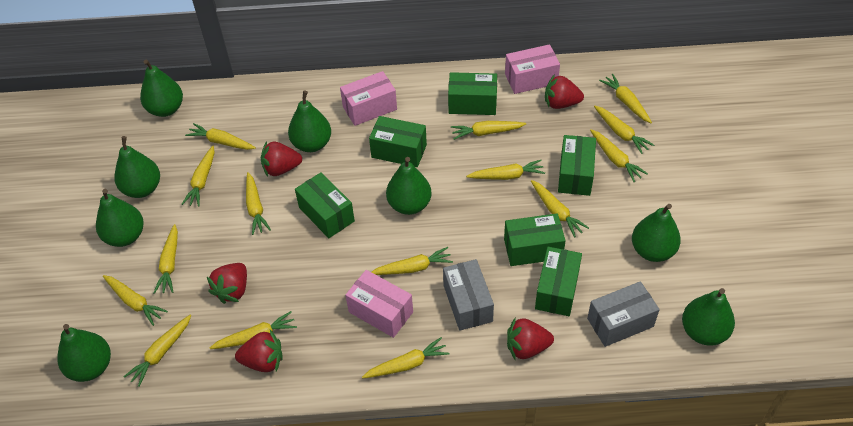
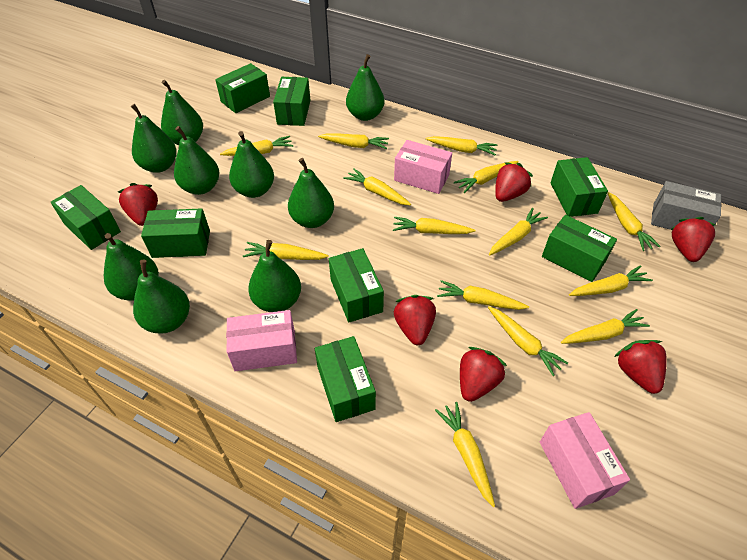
green box: 6 -> 8
green pear: 8 -> 9
grey box: 2 -> 1
red strawberry: 5 -> 6
yellow carrot: 15 -> 14

